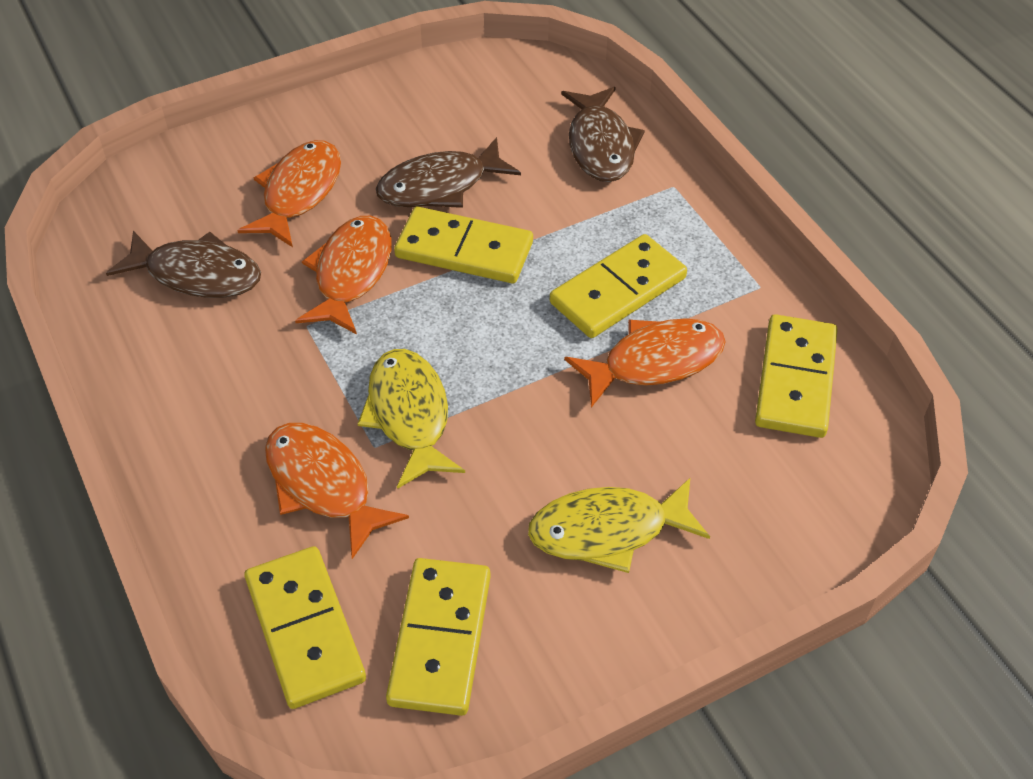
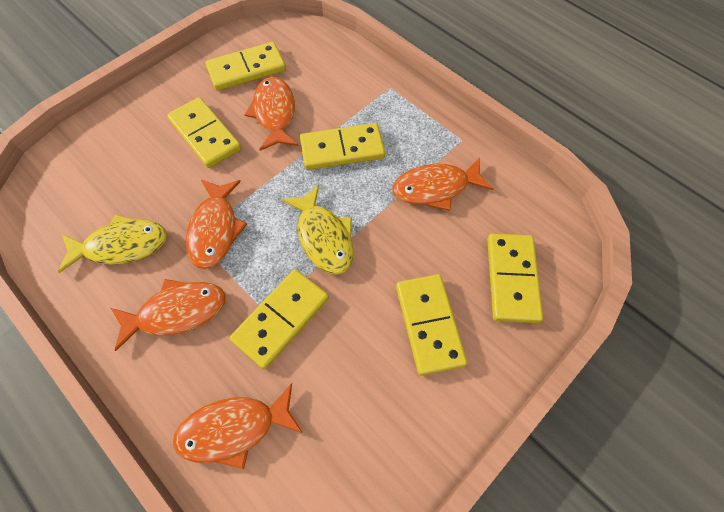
brown fish: 3 -> 0
orange fish: 4 -> 5
yellow domino: 5 -> 6

